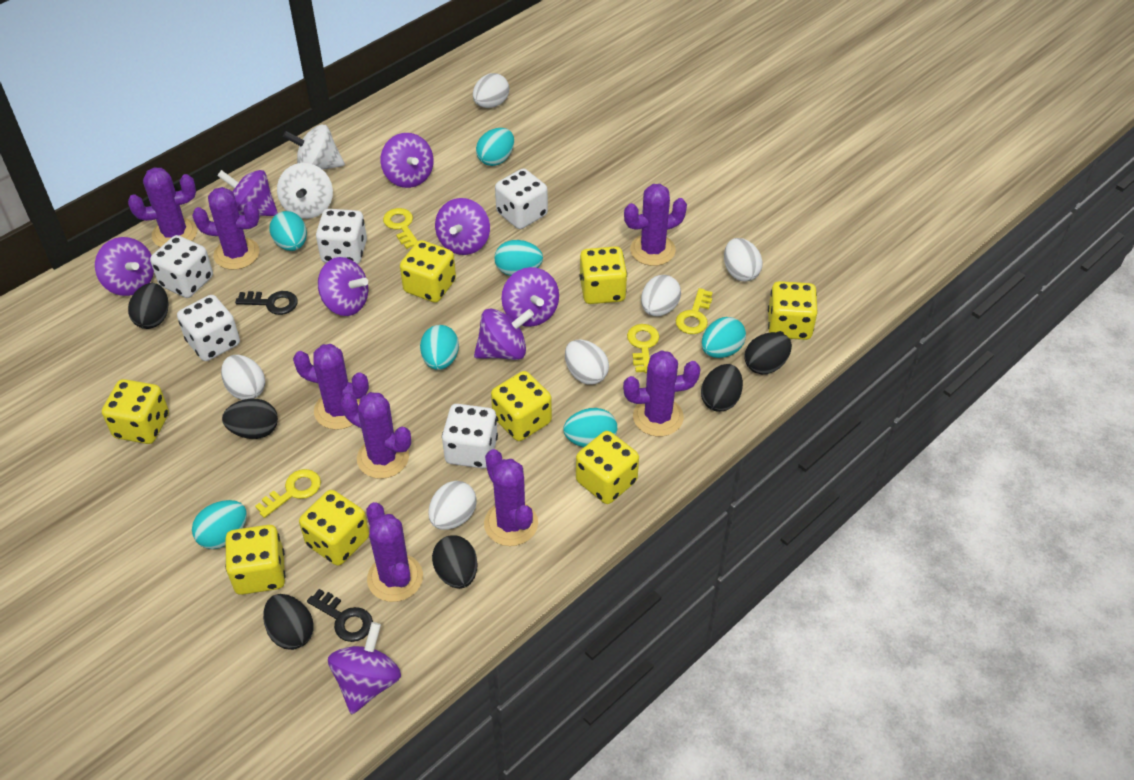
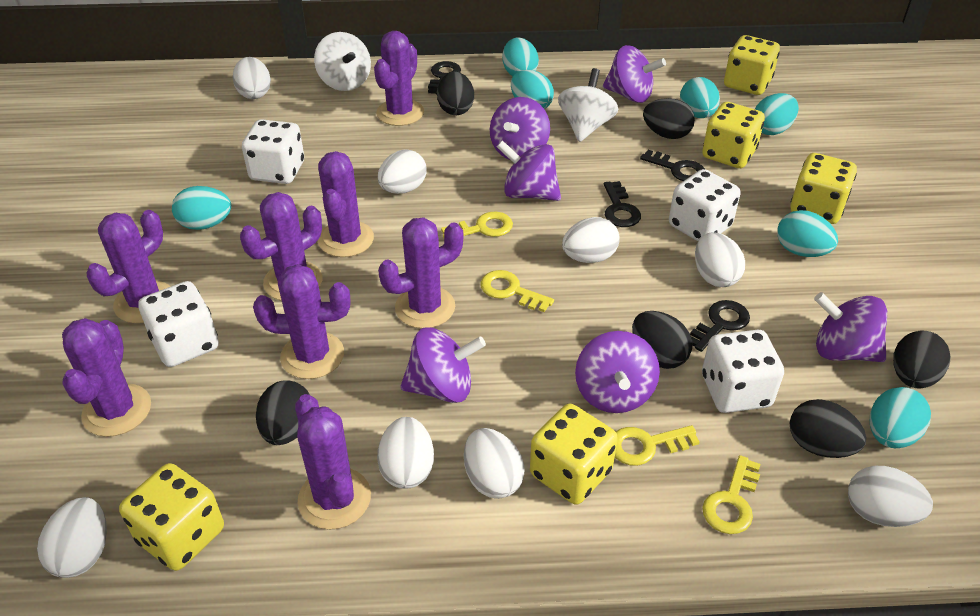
black key: 2 -> 4
purple spinning top: 8 -> 6
white dice: 5 -> 4
white egg: 6 -> 8
yellow dice: 8 -> 5

